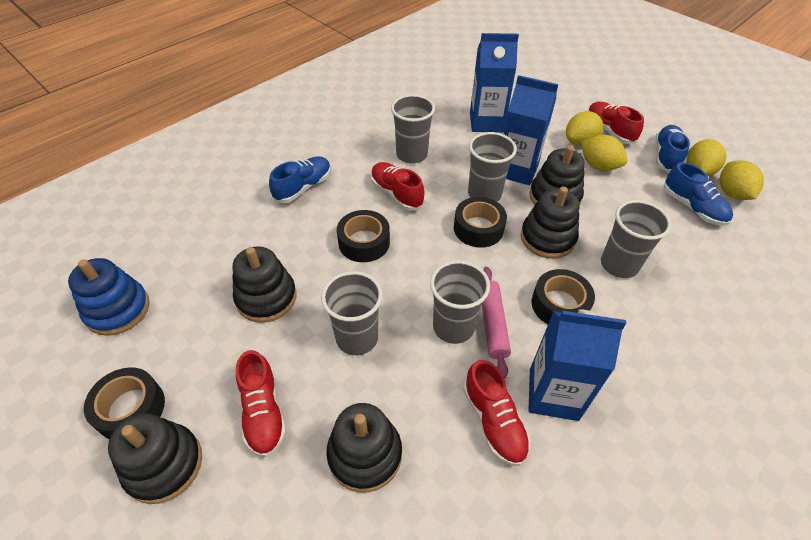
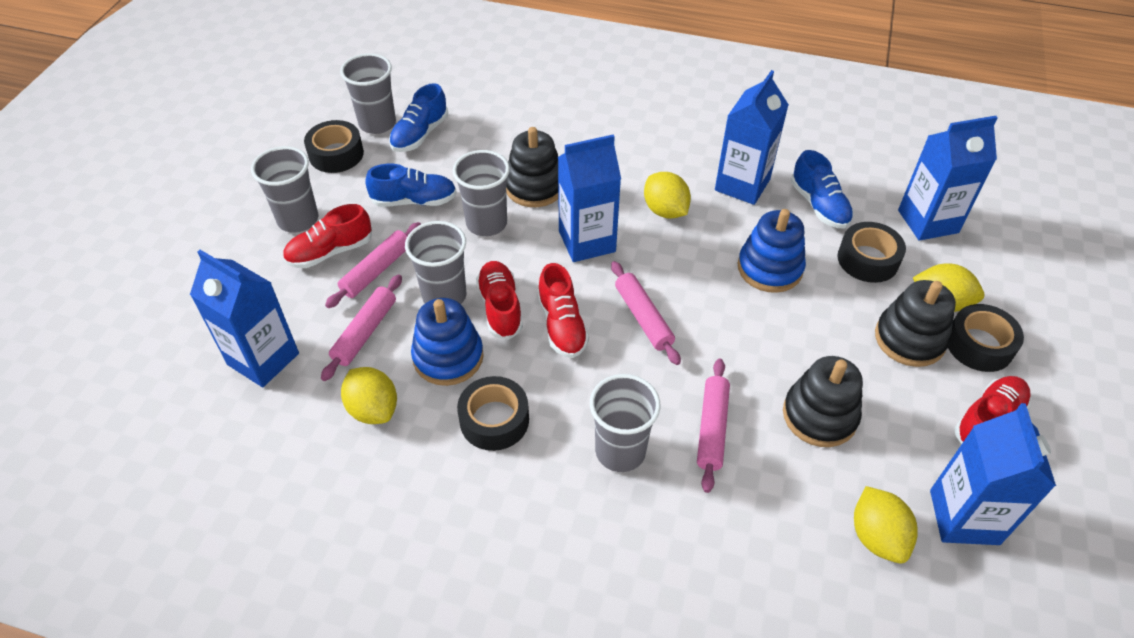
black stacking toy: 5 -> 3
blue carton: 3 -> 5
blue stacking toy: 1 -> 2
pink rolling pin: 1 -> 4

